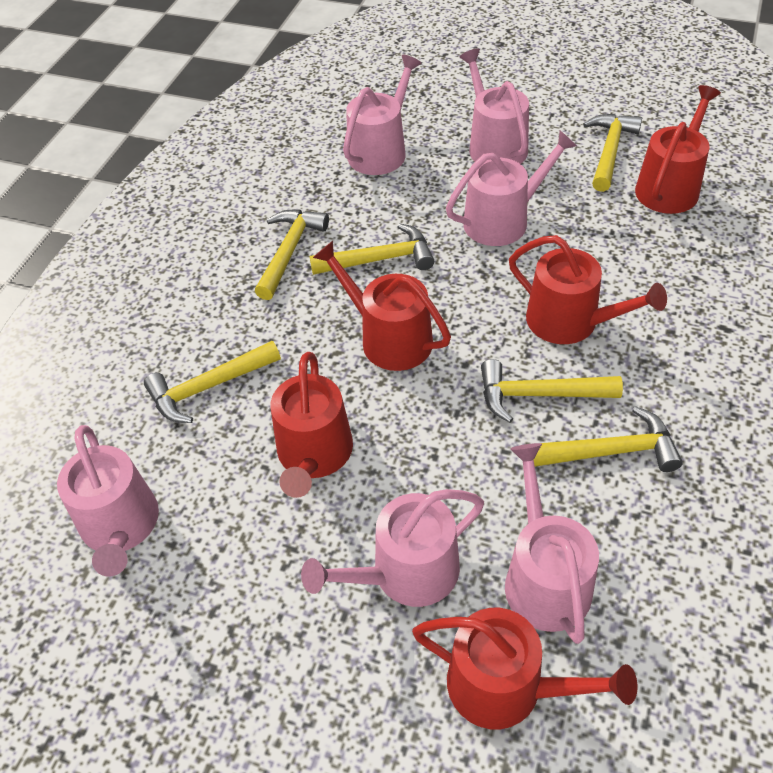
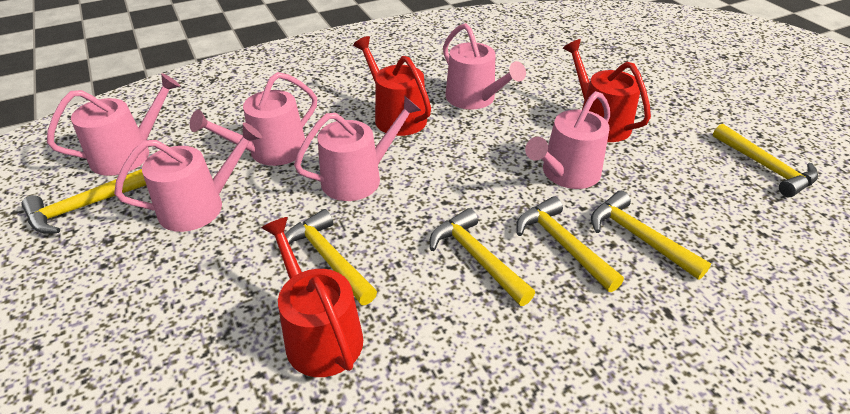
red watering can: 5 -> 3

